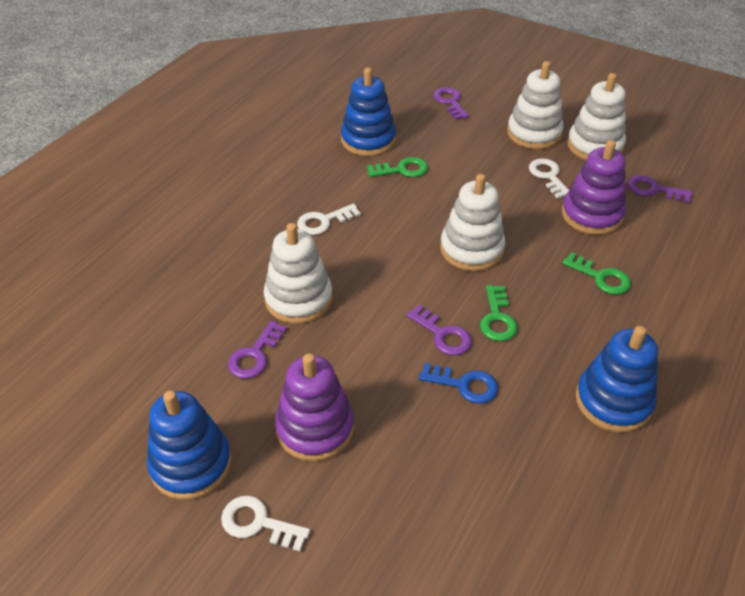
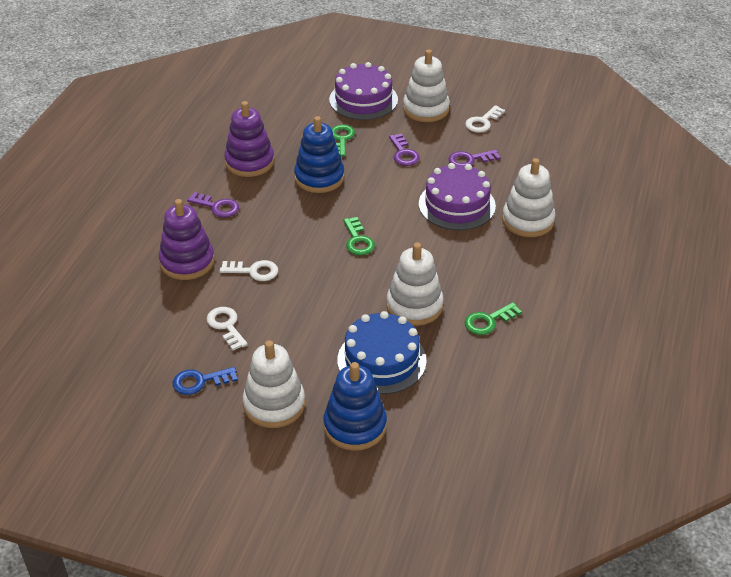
blue cake: 0 -> 1
blue stacking toy: 3 -> 2
purple cake: 0 -> 2
purple key: 4 -> 3

